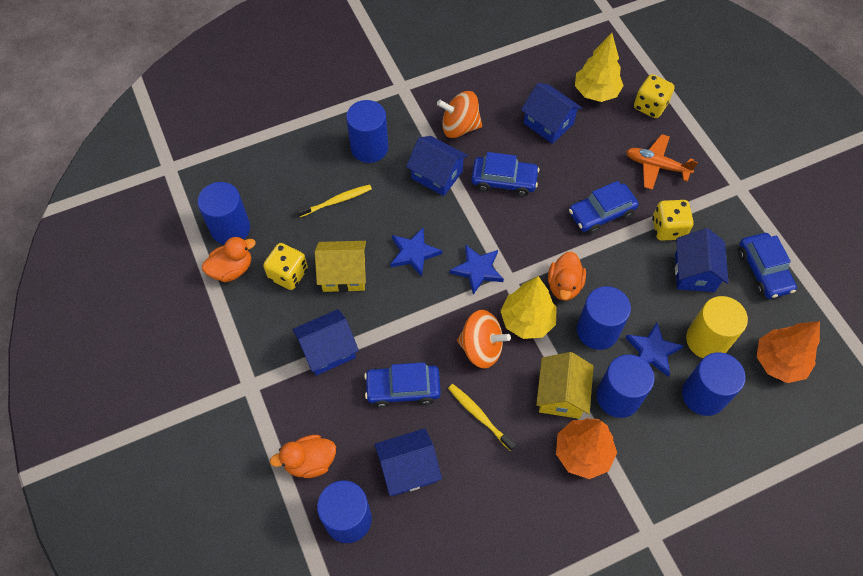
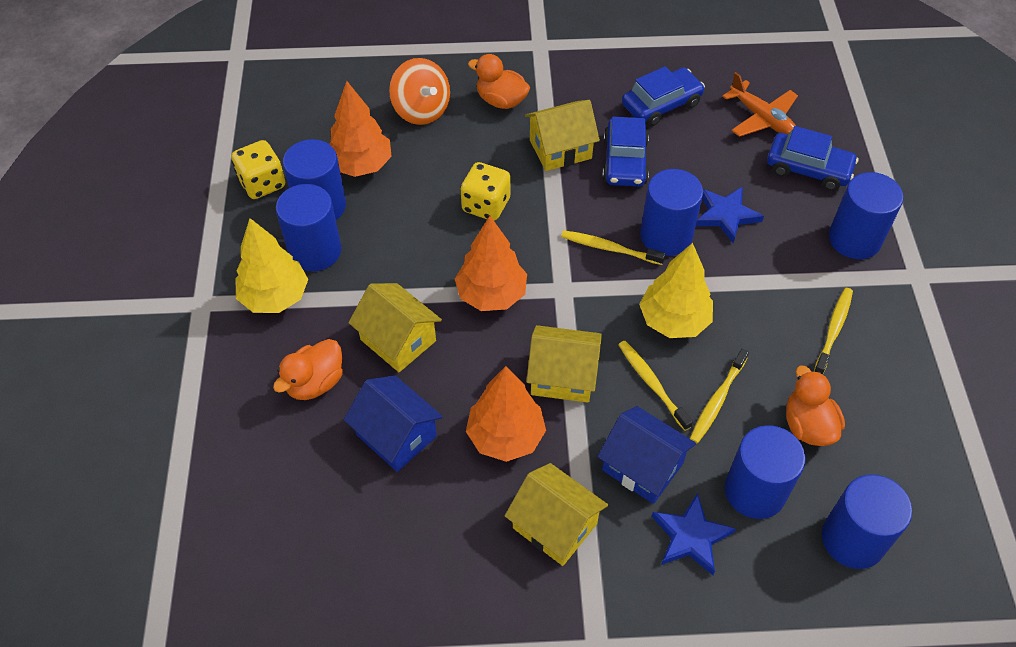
blue car: 4 -> 3
blue house: 5 -> 2
blue star: 3 -> 2
orange spinning top: 2 -> 1
orange tree: 2 -> 3
yellow cylinder: 1 -> 0
yellow dice: 3 -> 2
yellow house: 2 -> 4
yellow toothbrush: 2 -> 4

